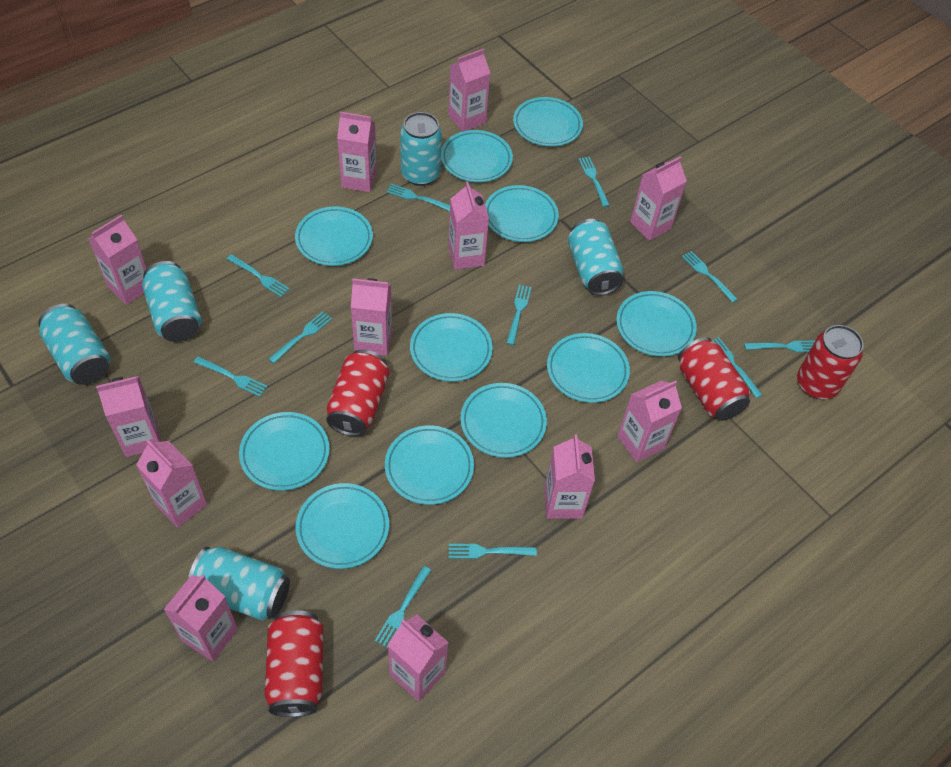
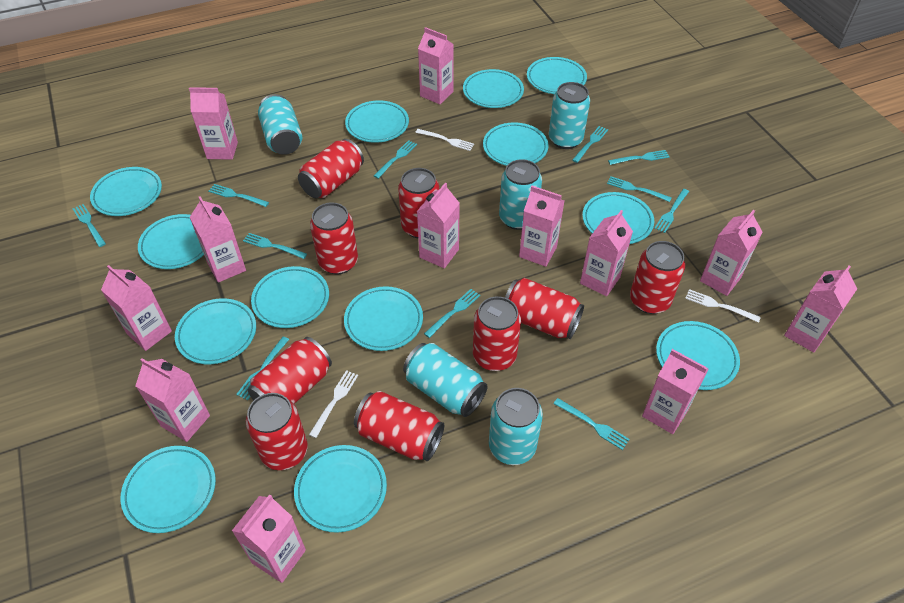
red can: 4 -> 9
turquoise plate: 11 -> 13
white fork: 0 -> 3

